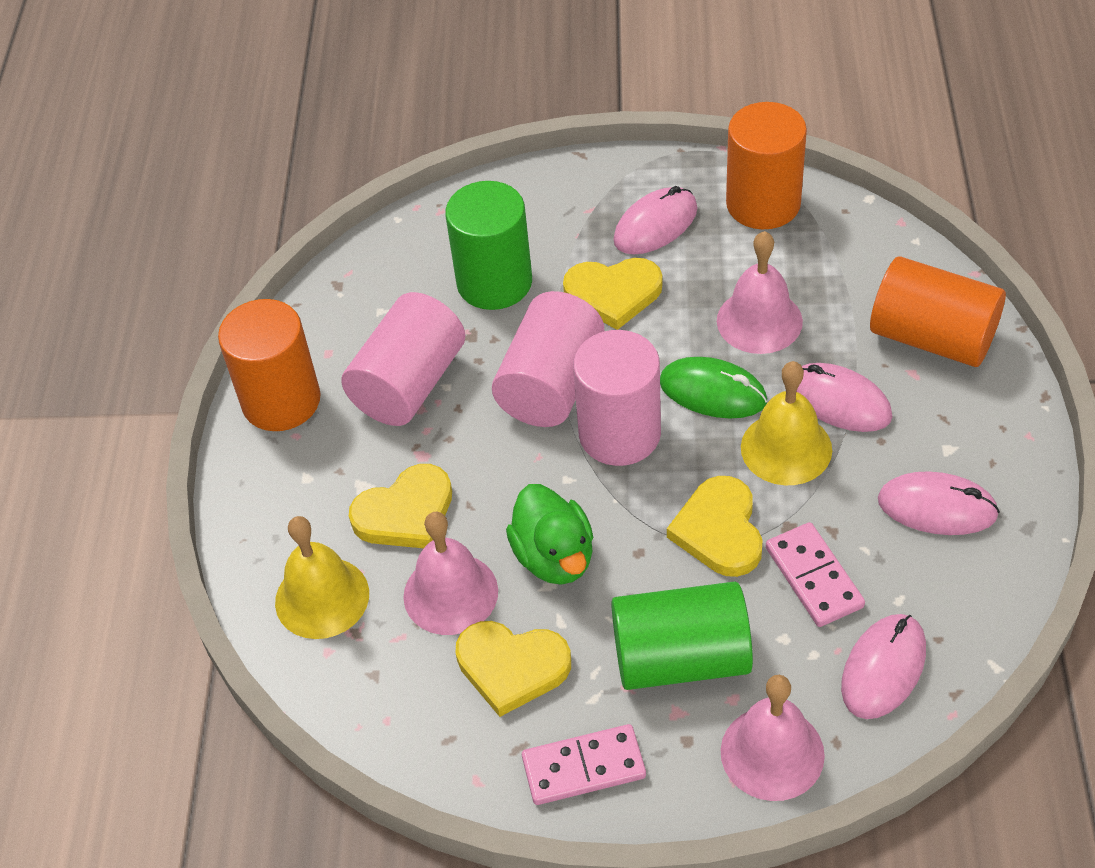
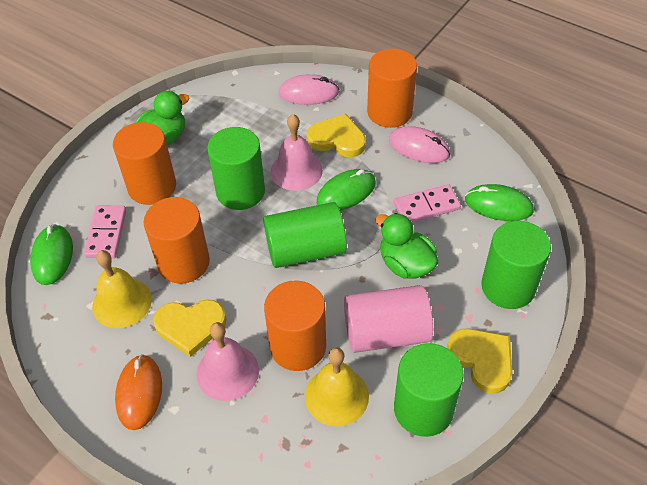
green cylinder: 2 -> 4
green duck: 1 -> 2
green mouse: 1 -> 3
orange cylinder: 3 -> 4
orange mouse: 0 -> 1
pink bell: 3 -> 2
pink cylinder: 3 -> 1
pink mouse: 4 -> 2
yellow heart: 4 -> 3

